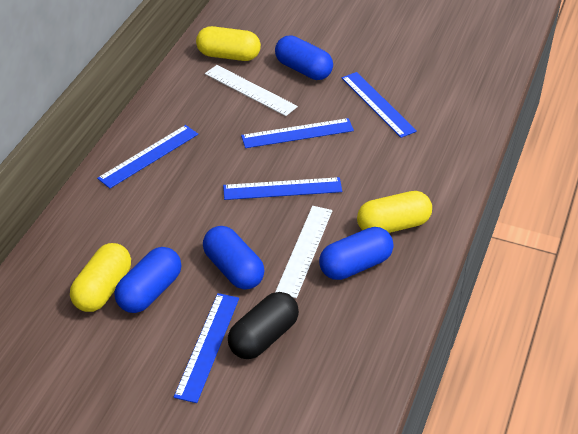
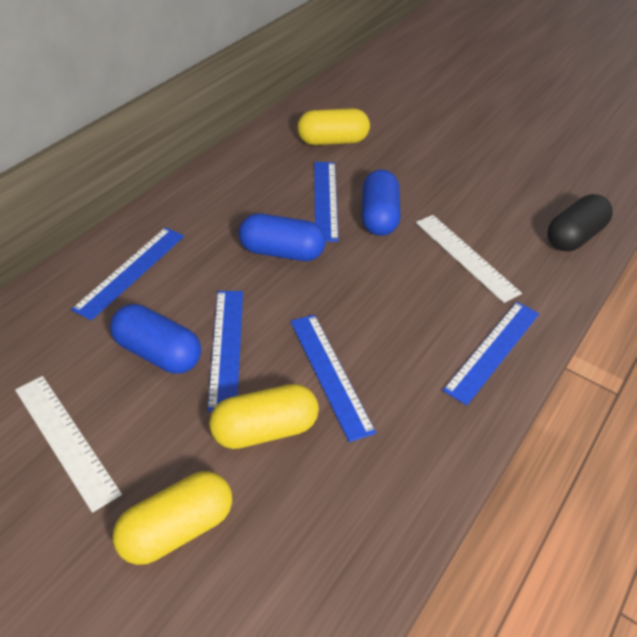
blue capsule: 4 -> 3

